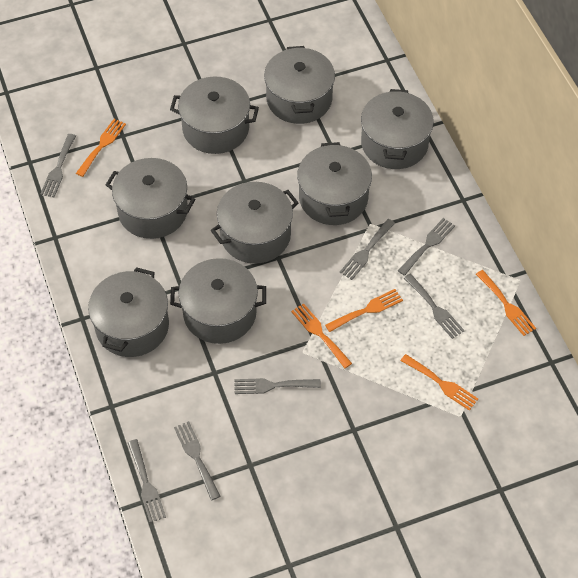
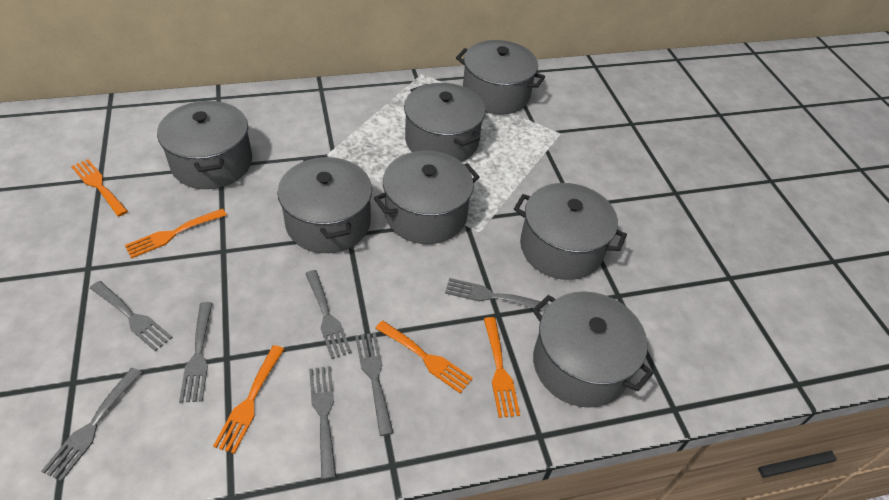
grey pot: 8 -> 7

